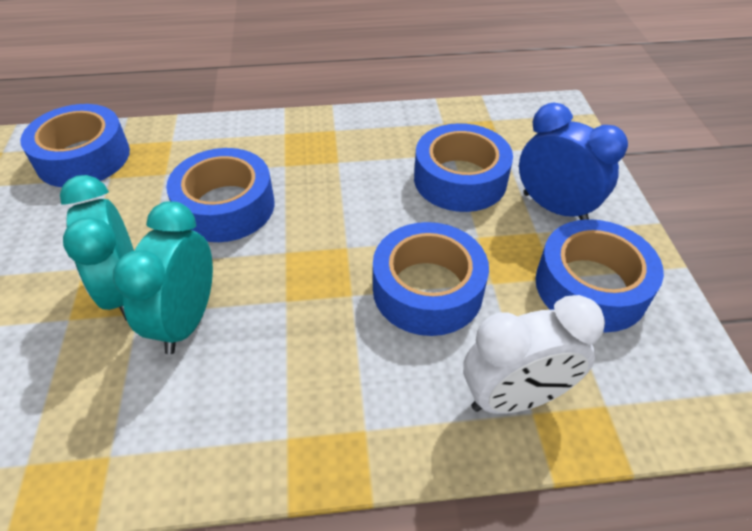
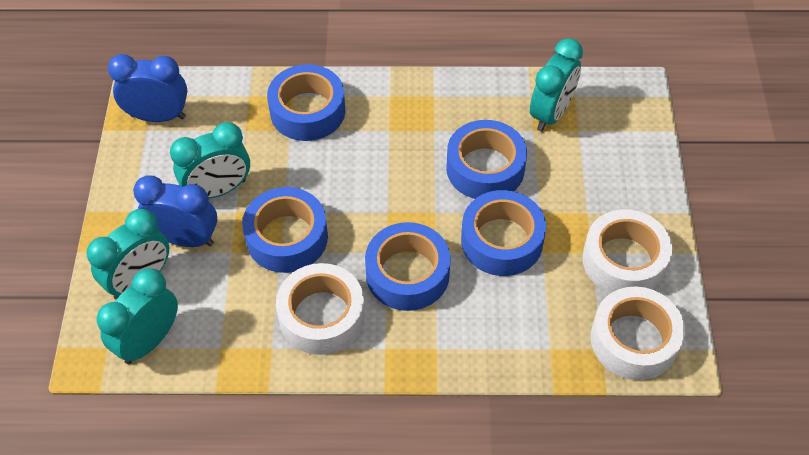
blue clock: 1 -> 2
turquoise clock: 2 -> 4
white clock: 1 -> 0
white tape: 0 -> 3

